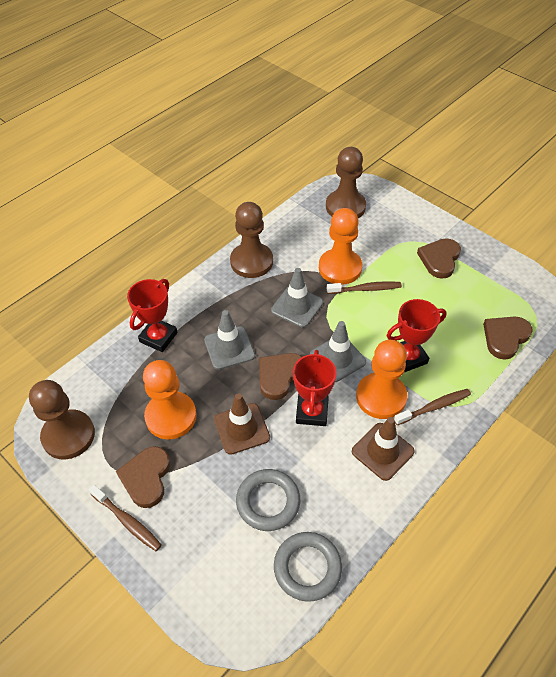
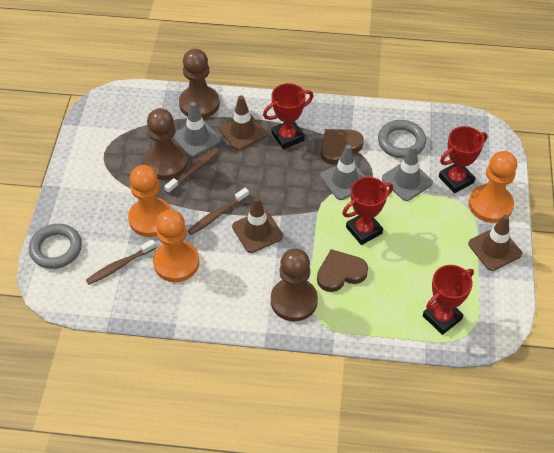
brown heart: 4 -> 2
brown traffic cone: 2 -> 3
red trophy: 3 -> 4

